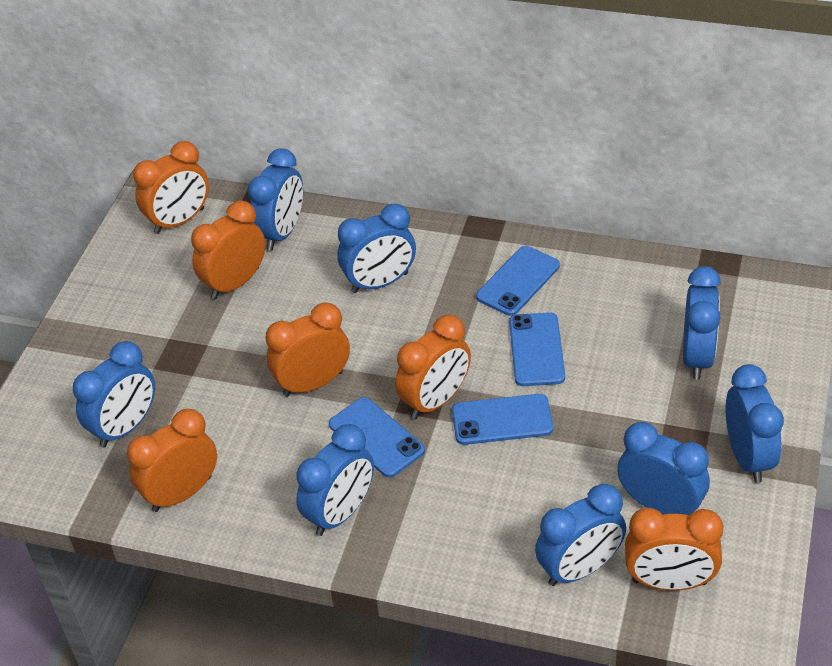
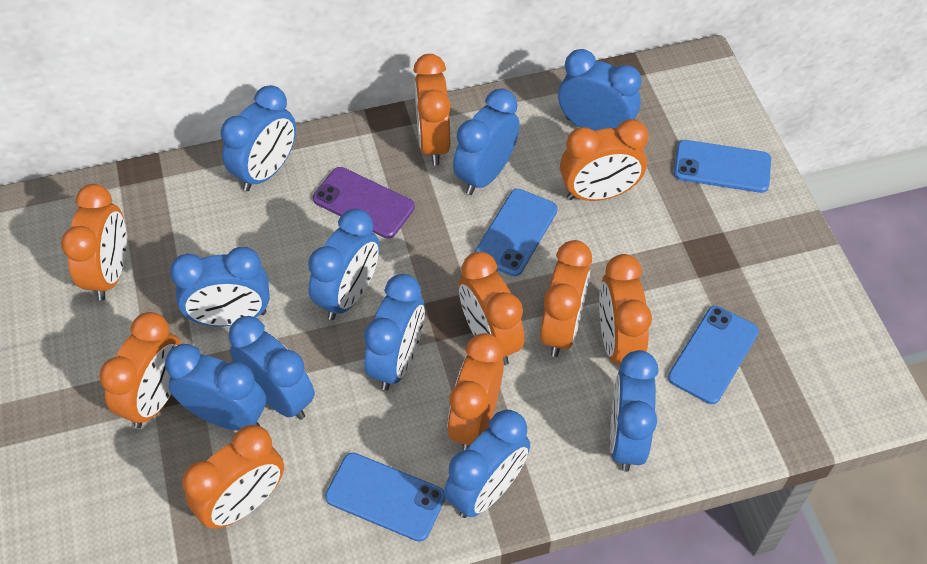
blue clock: 8 -> 10
orange clock: 6 -> 9
purple phone: 0 -> 1

